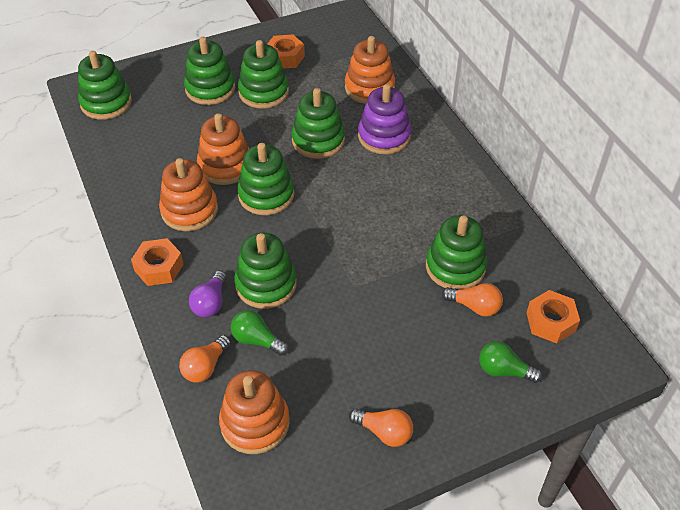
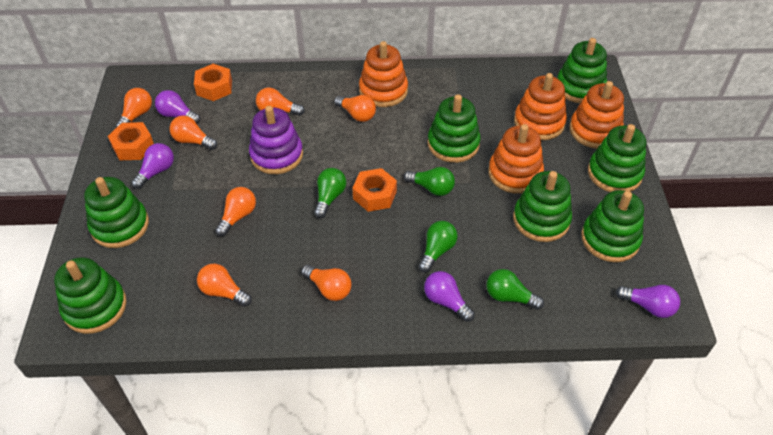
green light bulb: 2 -> 4
orange light bulb: 3 -> 7
purple light bulb: 1 -> 4

